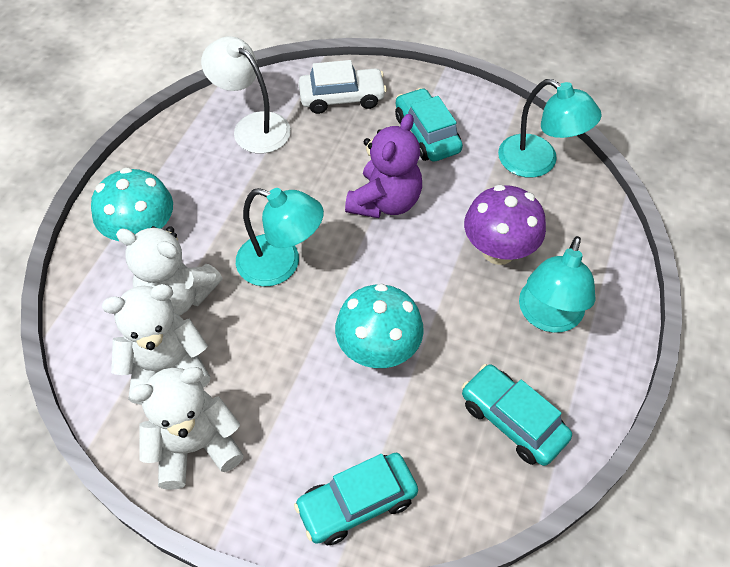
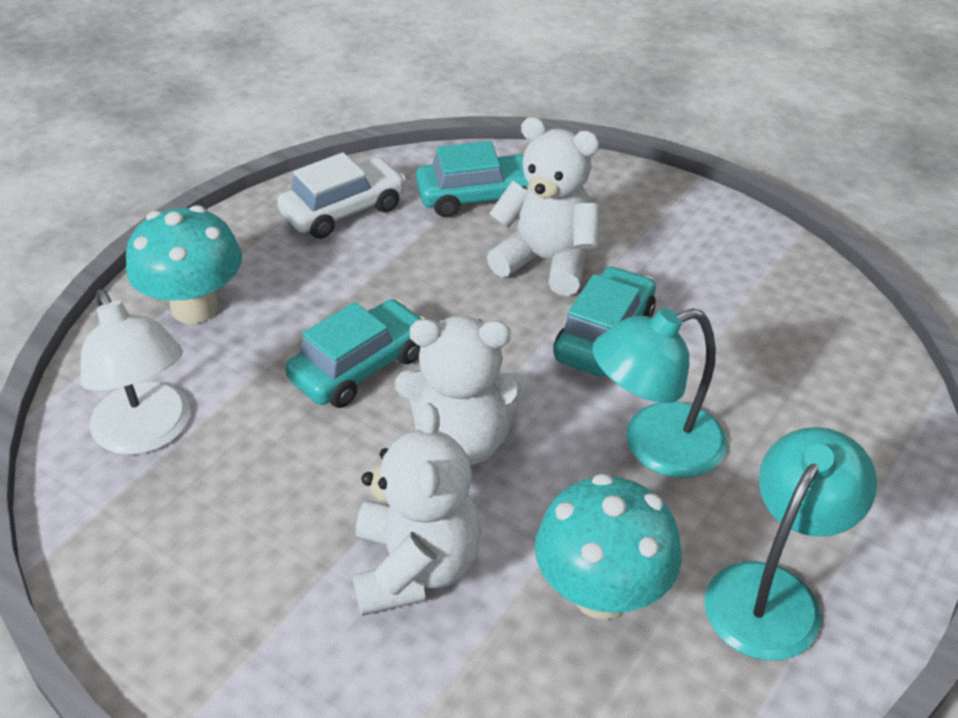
purple mushroom: 1 -> 0
purple teddy bear: 1 -> 0
turquoise lamp: 3 -> 2

